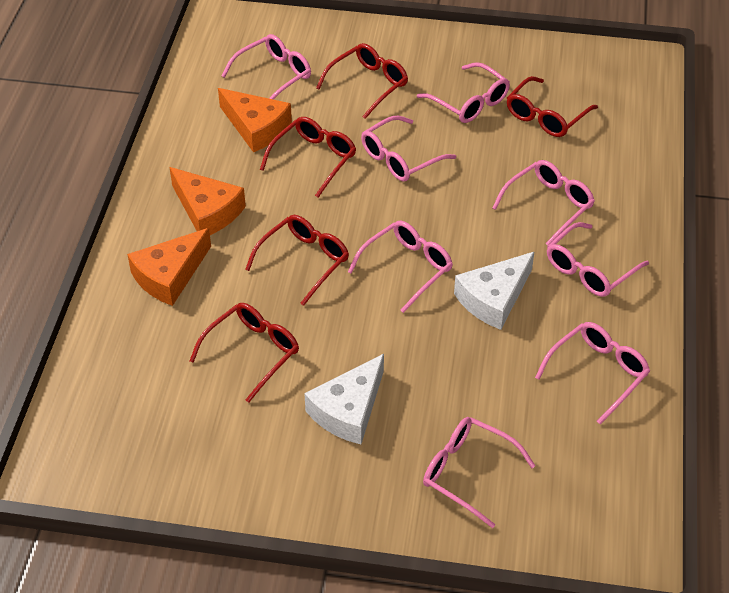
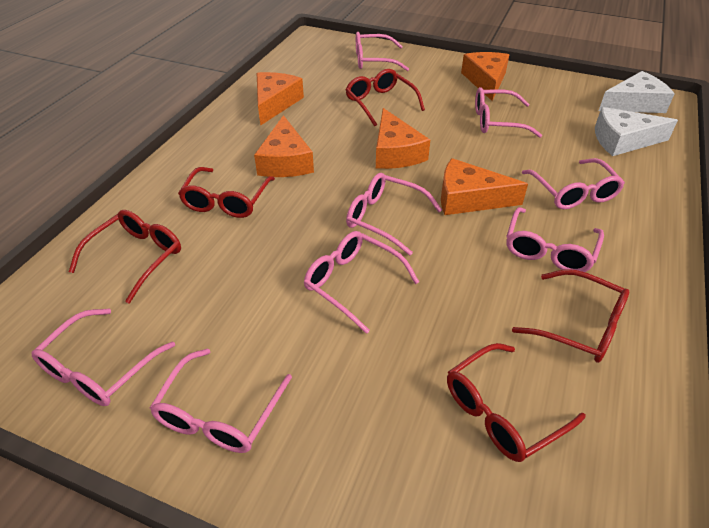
orange cheese: 3 -> 5

